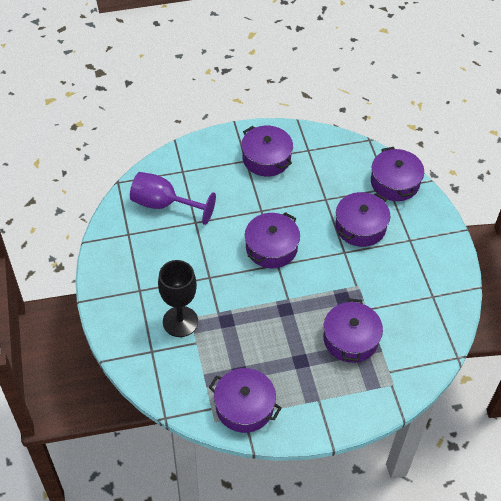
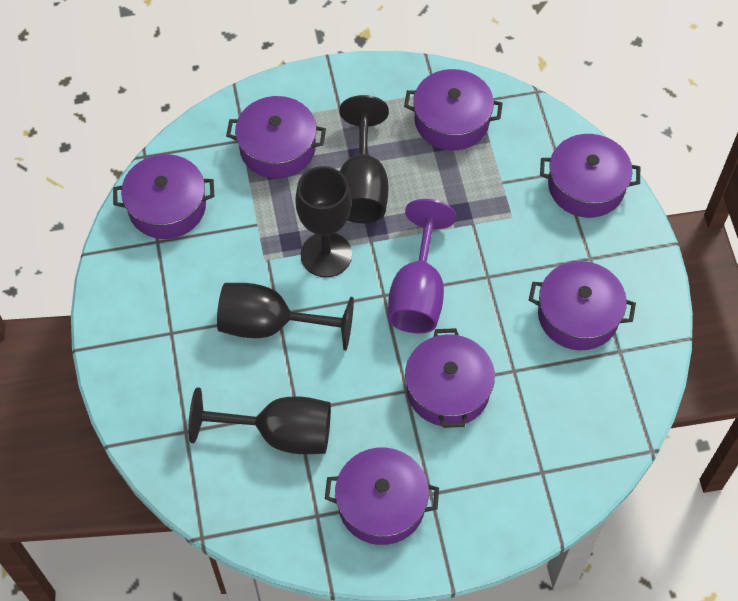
black goblet: 1 -> 4
purple pot: 6 -> 7

